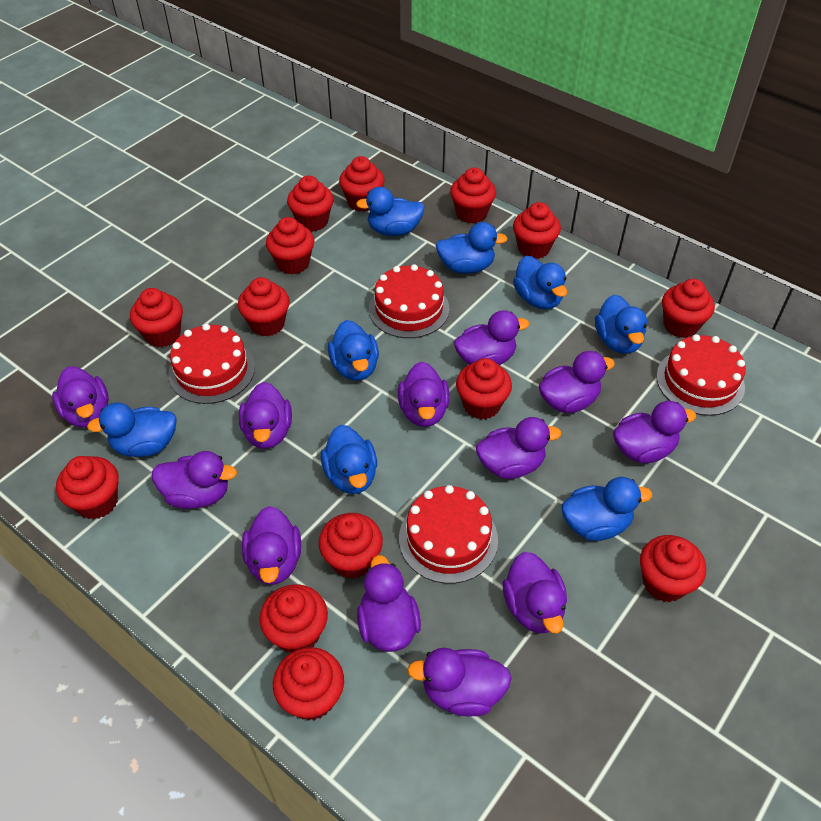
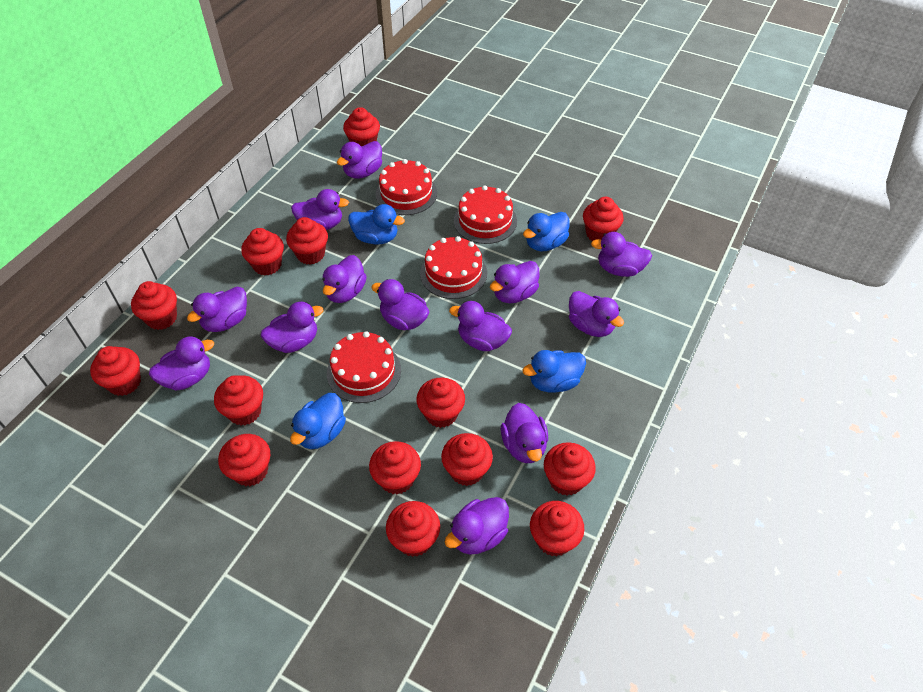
blue duck: 8 -> 4
purple duck: 12 -> 13

